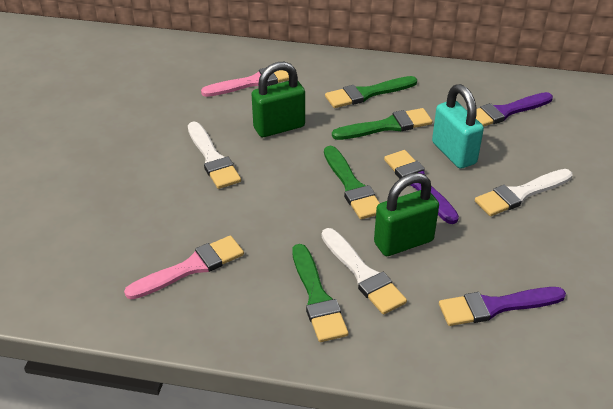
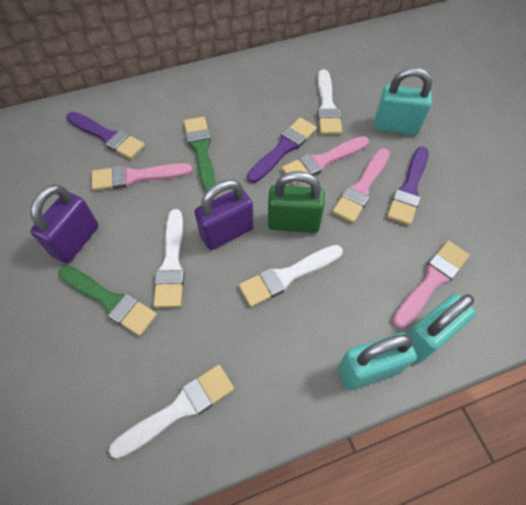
green brush: 4 -> 2
green padlock: 2 -> 1
pink brush: 2 -> 4
purple padlock: 0 -> 2
turquoise padlock: 1 -> 3
white brush: 3 -> 4

